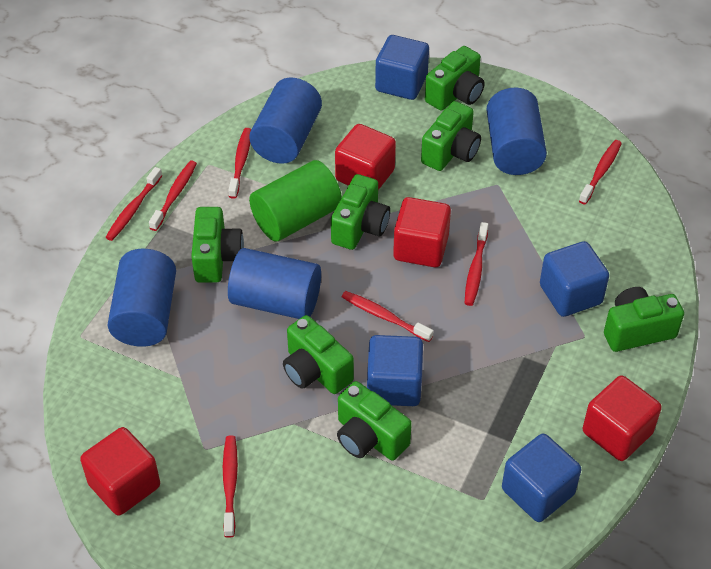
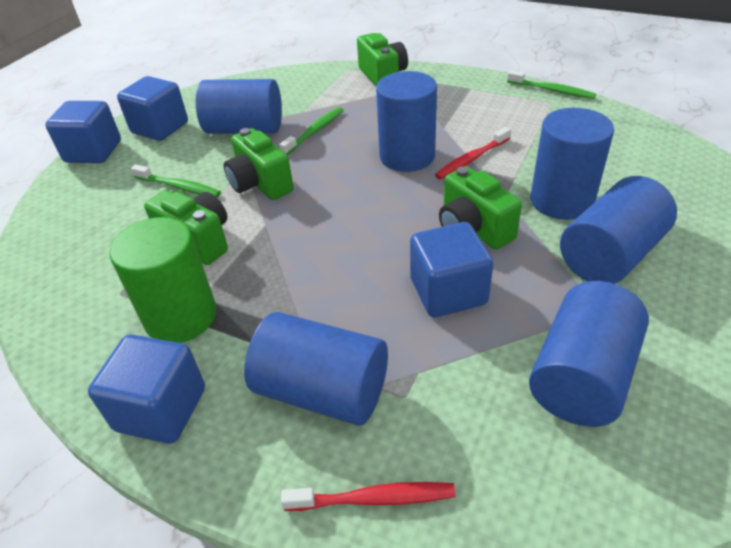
blue cylinder: 4 -> 6
green camera: 7 -> 4
green toothbrush: 0 -> 3
red cube: 4 -> 0
red toothbrush: 7 -> 2

